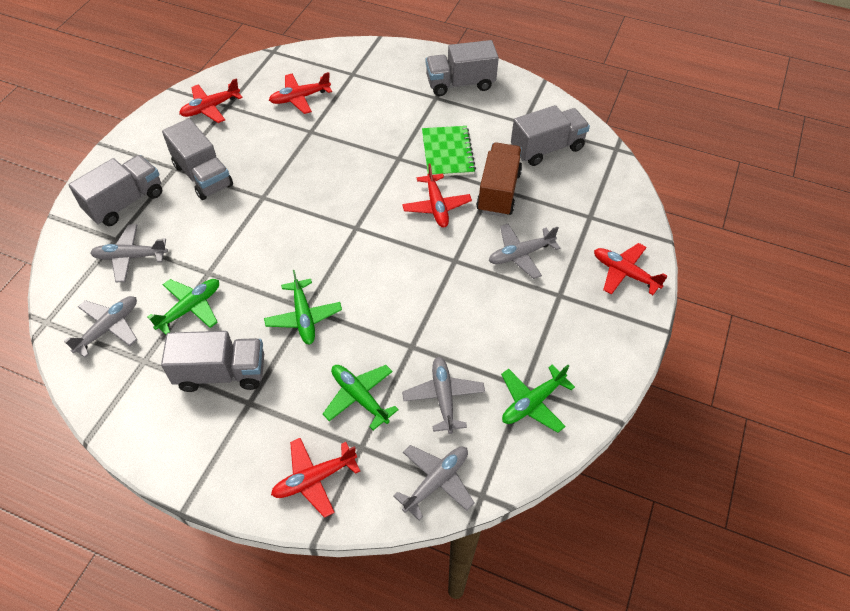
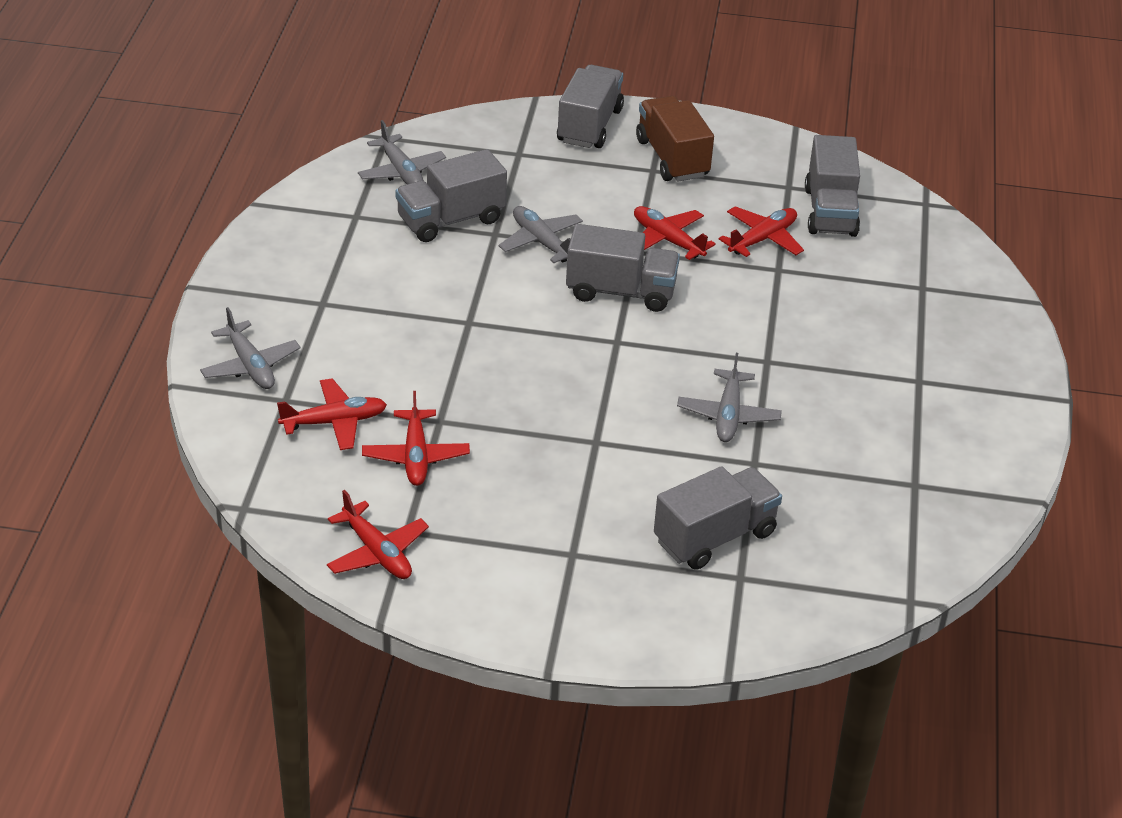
green notebook: 1 -> 0
green plane: 4 -> 0
grey plane: 5 -> 4

